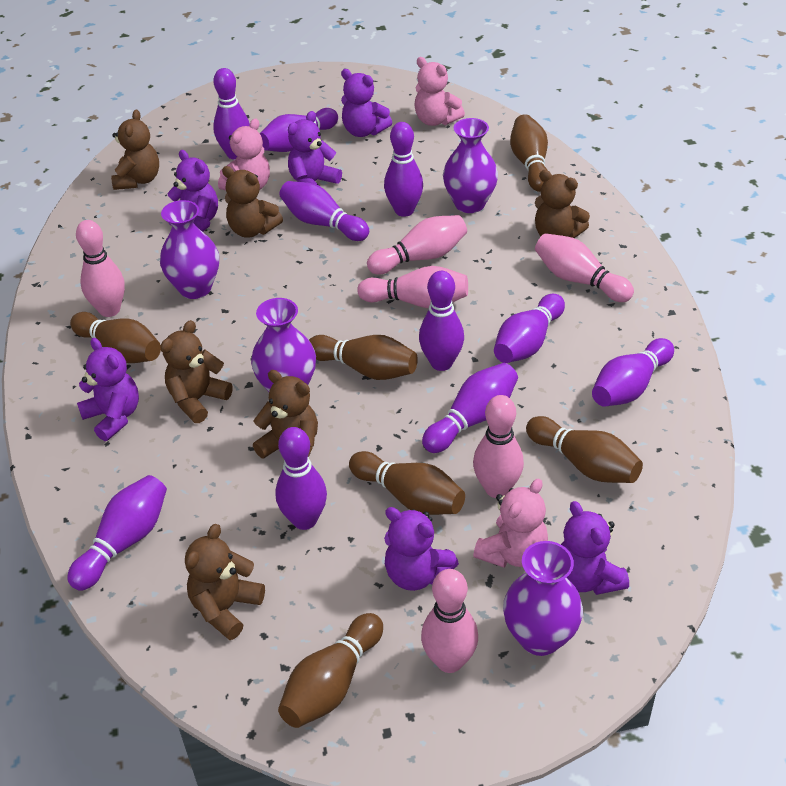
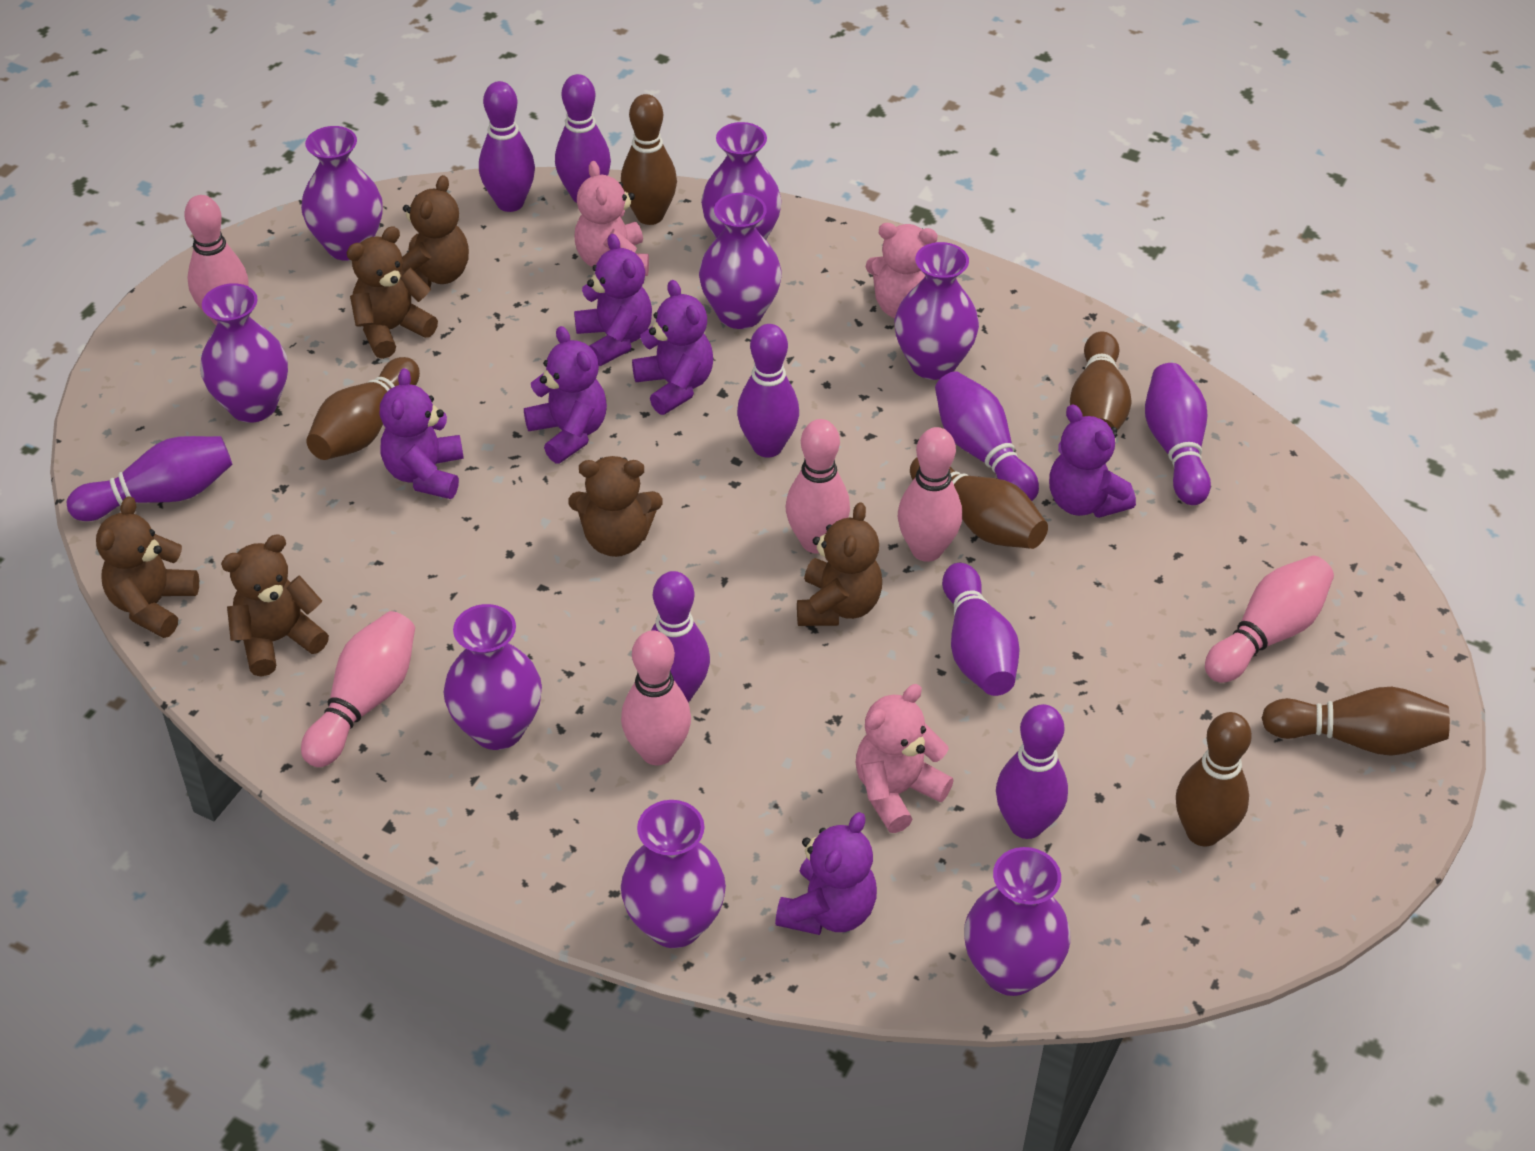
purple bowling pin: 10 -> 9
purple vase: 4 -> 8

